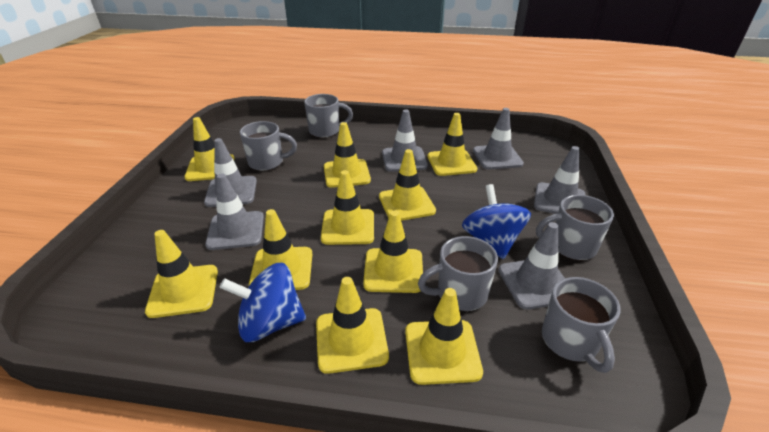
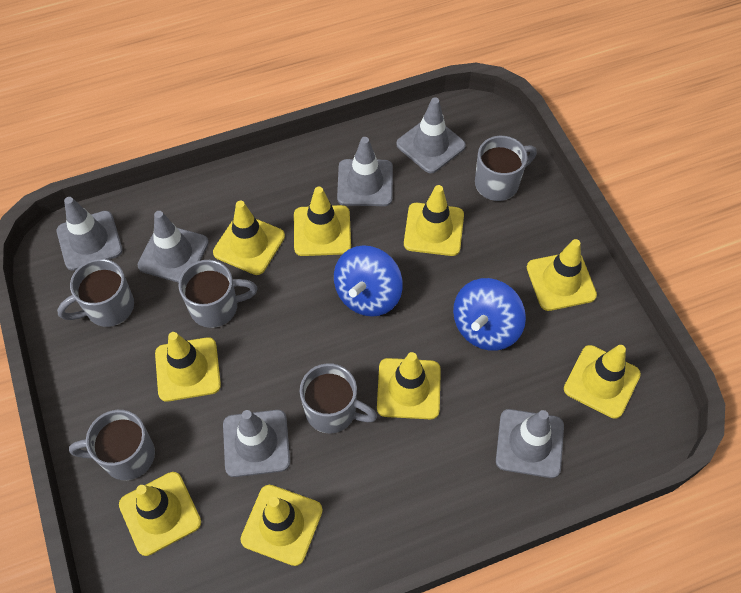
yellow traffic cone: 10 -> 9

